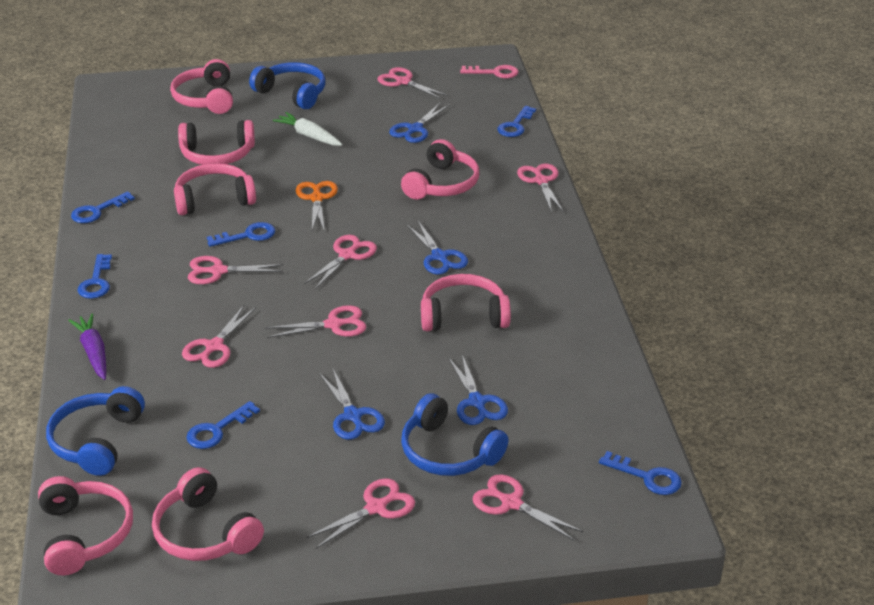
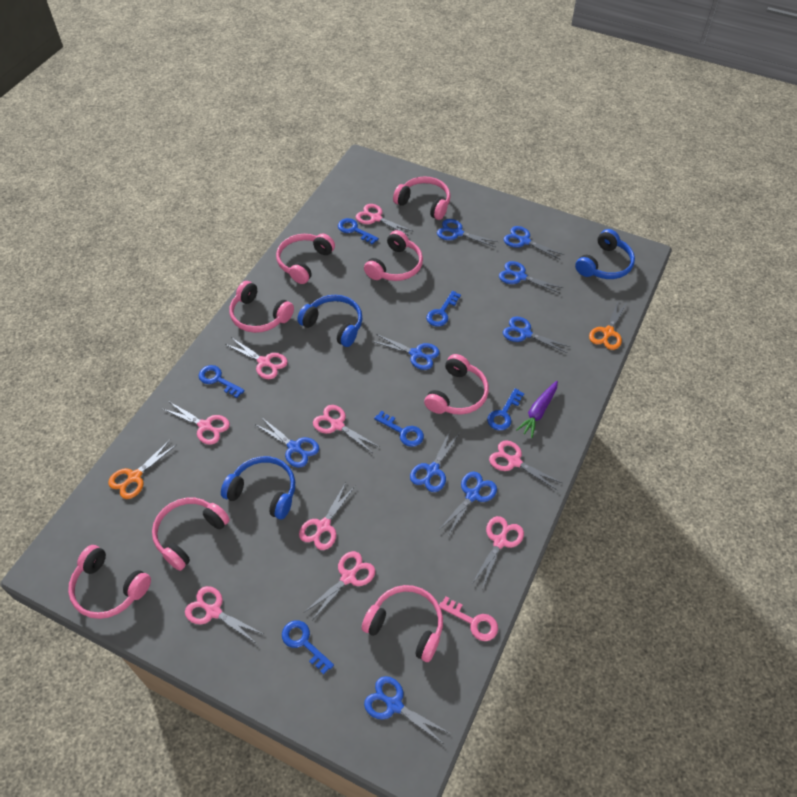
blue scissors: 4 -> 9
orange scissors: 1 -> 2
pink headphones: 7 -> 8
pink scissors: 8 -> 9
white carrot: 1 -> 0

